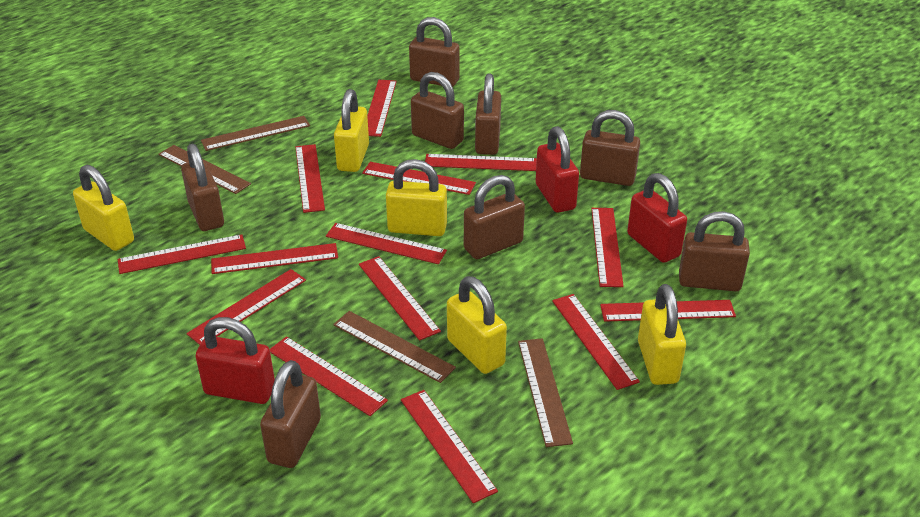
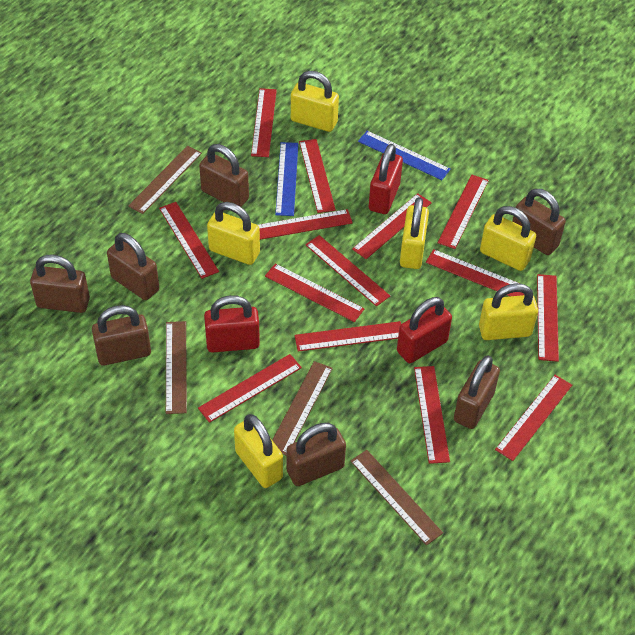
blue ruler: 0 -> 2
brown padlock: 8 -> 7
yellow padlock: 5 -> 6

